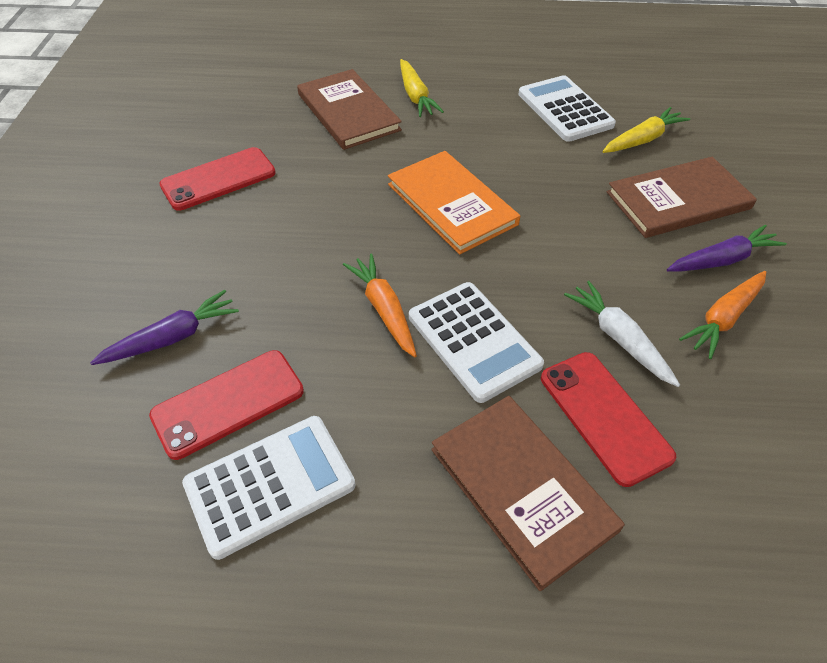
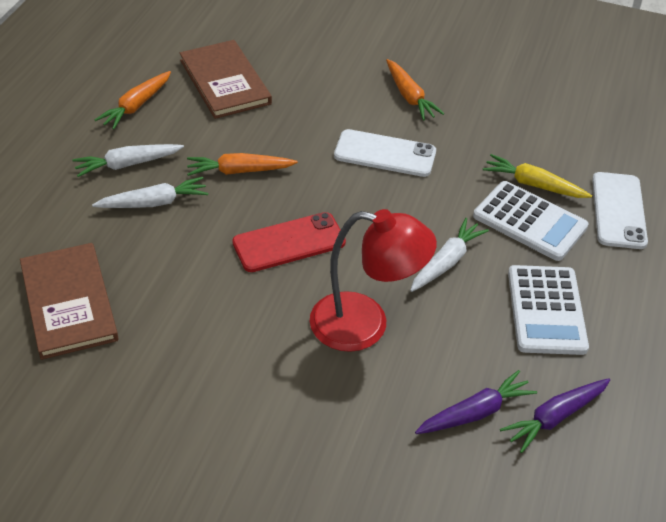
brown book: 3 -> 2
orange book: 1 -> 0
orange carrot: 2 -> 3
red lamp: 0 -> 1
red phone: 3 -> 1
white calculator: 3 -> 2
white carrot: 1 -> 3
white phone: 0 -> 2
yellow carrot: 2 -> 1

